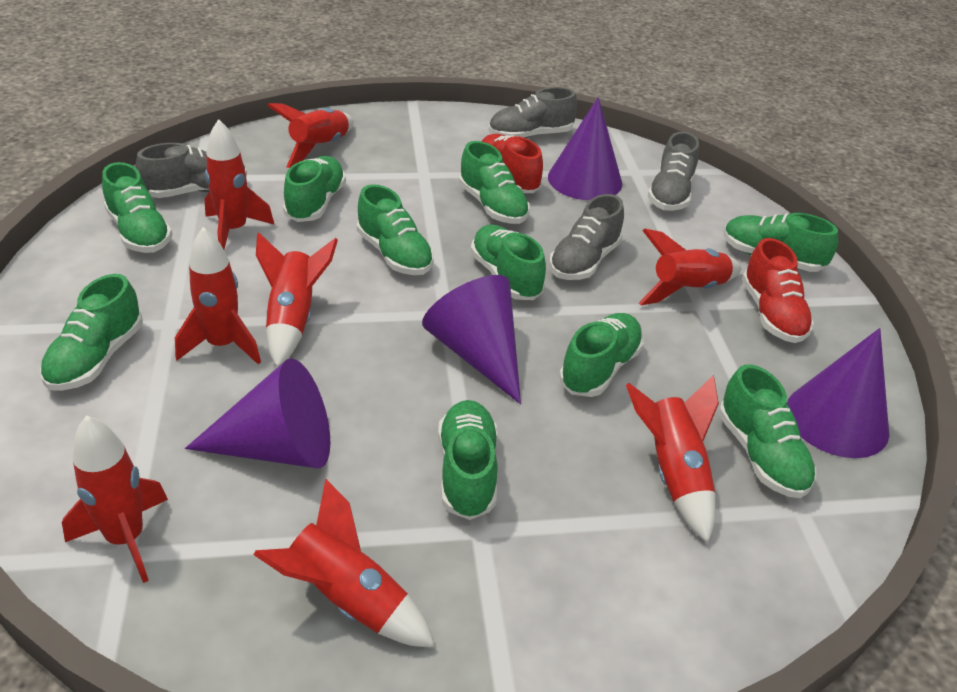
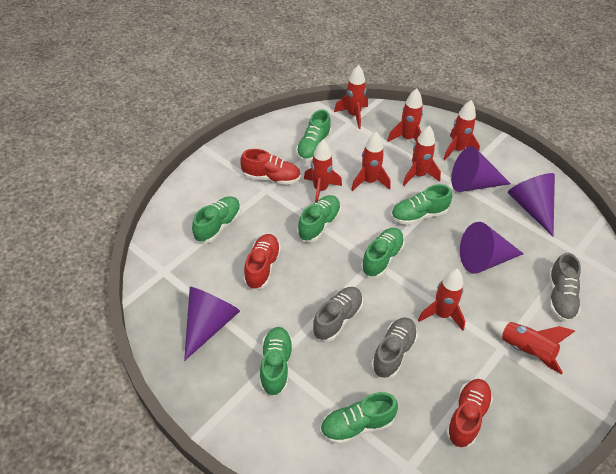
green shoe: 10 -> 7
grey shoe: 4 -> 3
red shoe: 2 -> 3

